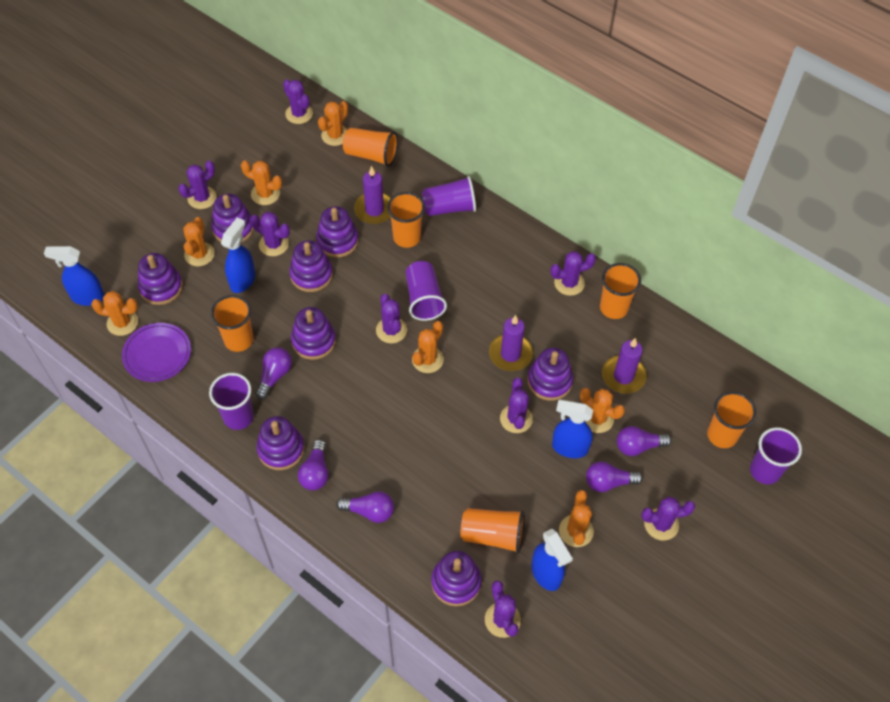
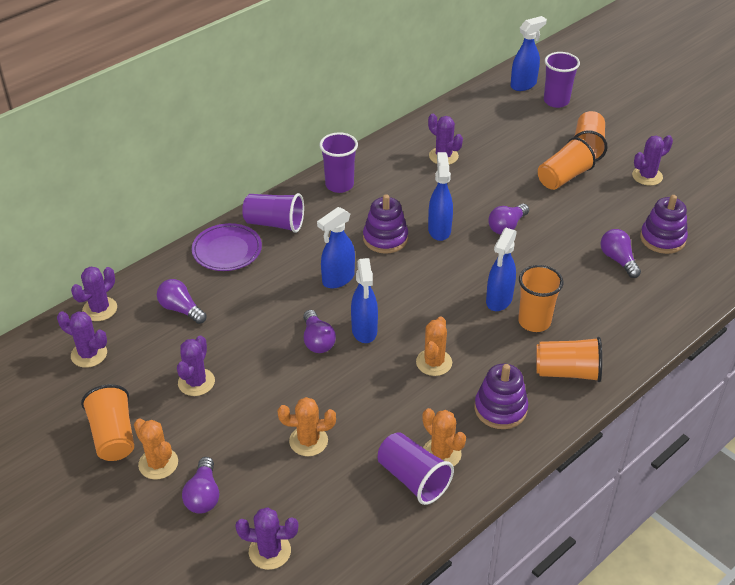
blue spray bottle: 4 -> 5
orange cactus: 7 -> 4
orange cup: 6 -> 5
purple cactus: 8 -> 6
purple candle: 3 -> 0
purple stacking toy: 8 -> 3

